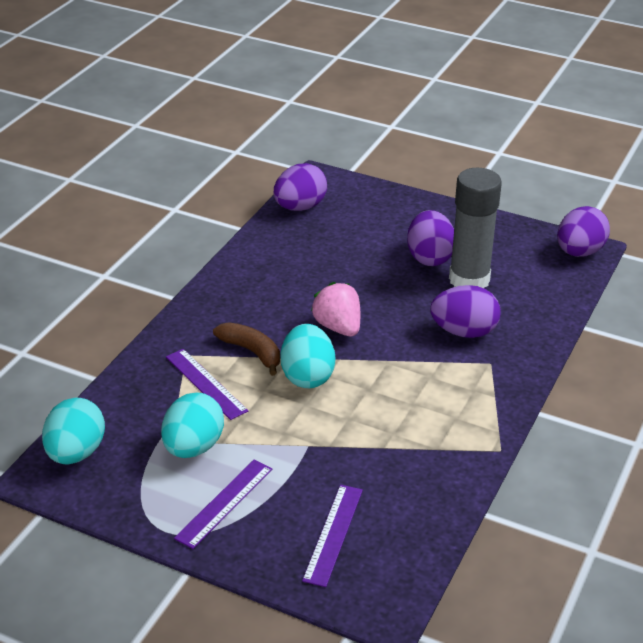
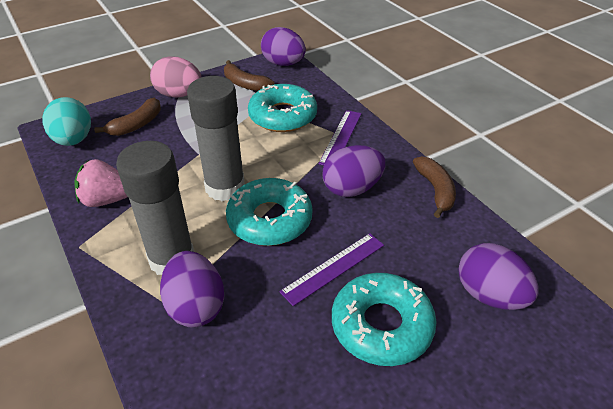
brown banana: 1 -> 3
grey glue stick: 1 -> 2
pink egg: 0 -> 1
purple ruler: 3 -> 2
turquoise donut: 0 -> 3
turquoise egg: 3 -> 1

